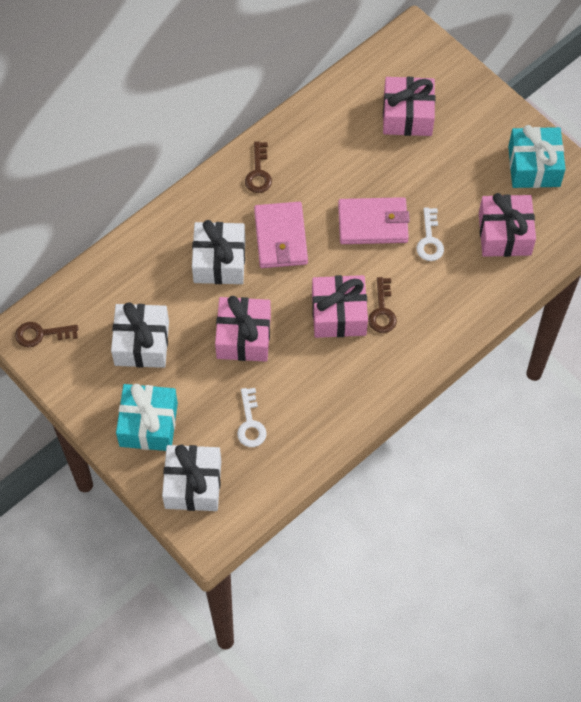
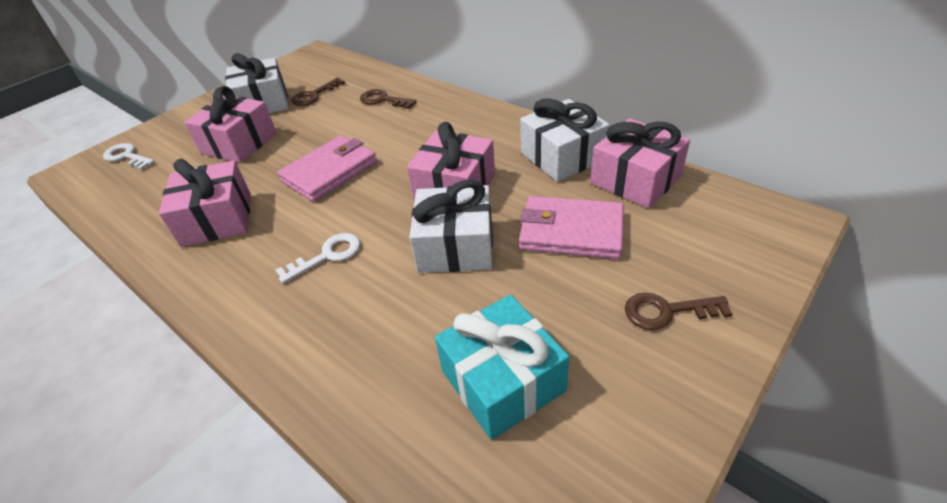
turquoise gift: 2 -> 1

